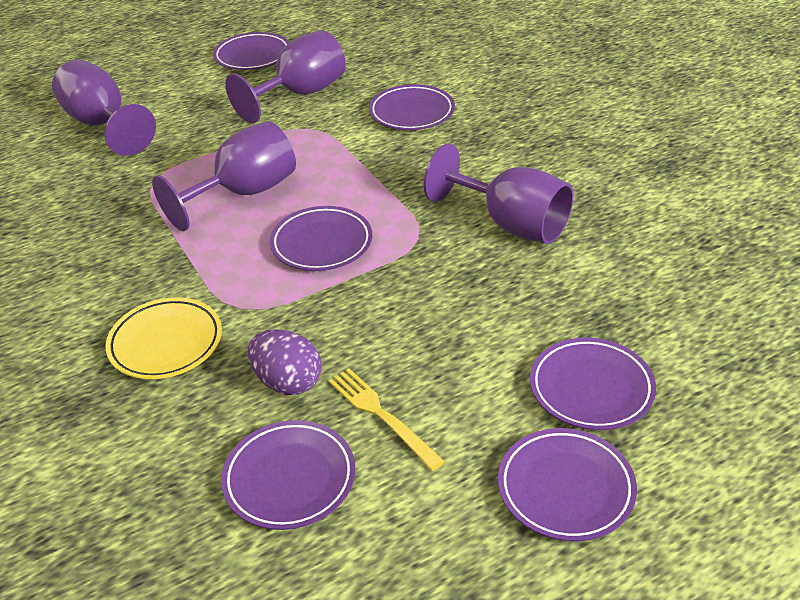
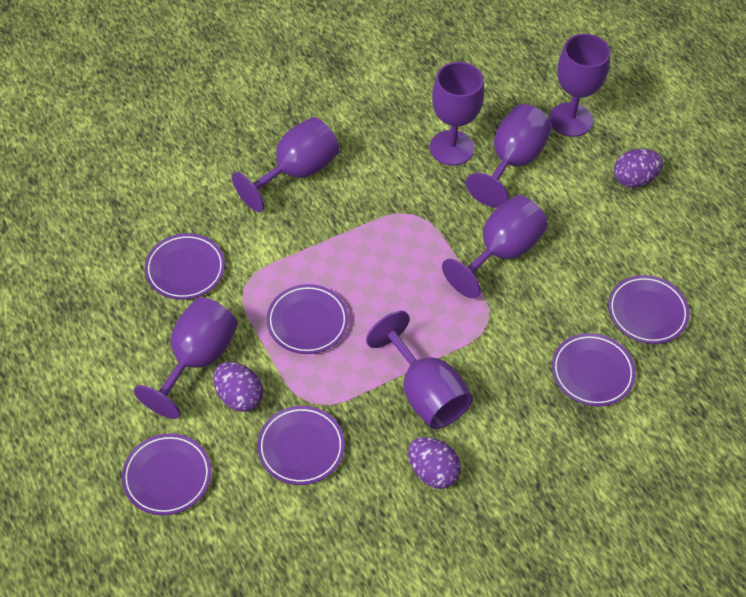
purple egg: 1 -> 3
purple goblet: 4 -> 7
yellow fork: 1 -> 0
yellow plate: 1 -> 0

